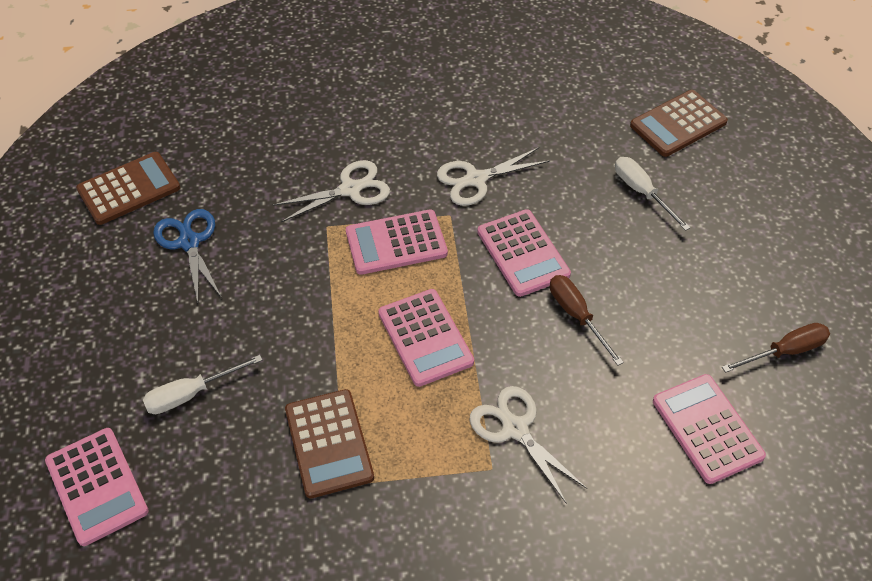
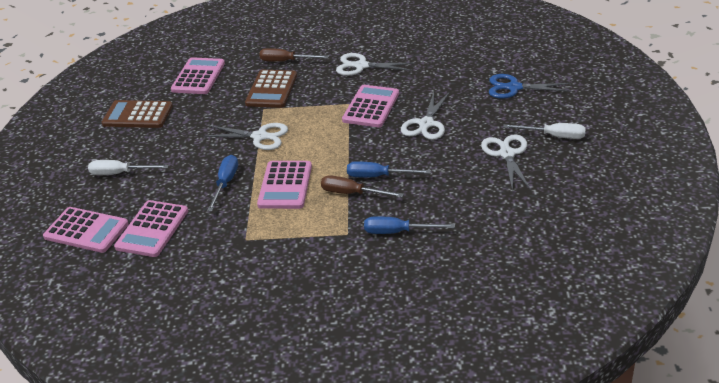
blue screwdriver: 0 -> 3
brown calculator: 3 -> 2
white scissors: 3 -> 4

